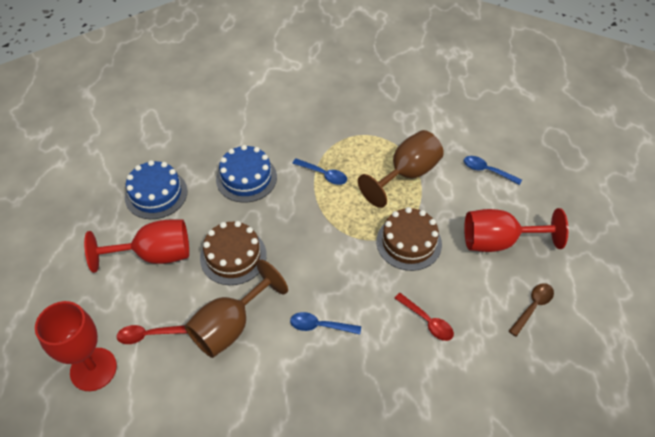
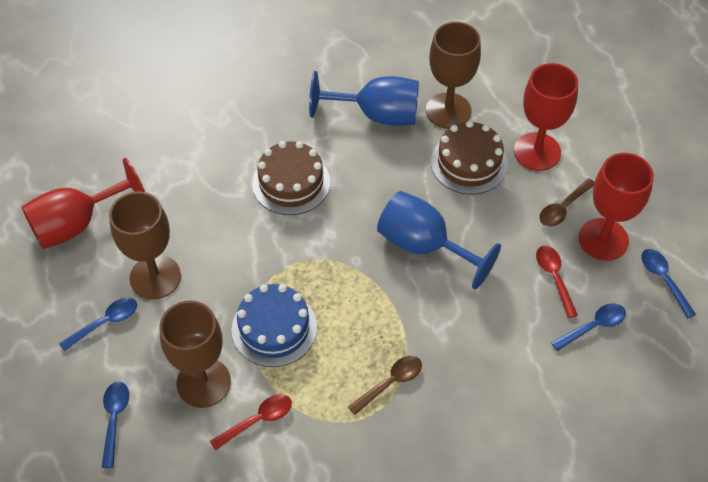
blue cake: 2 -> 1
blue goblet: 0 -> 2
blue spoon: 3 -> 4
brown goblet: 2 -> 3
brown spoon: 1 -> 2

